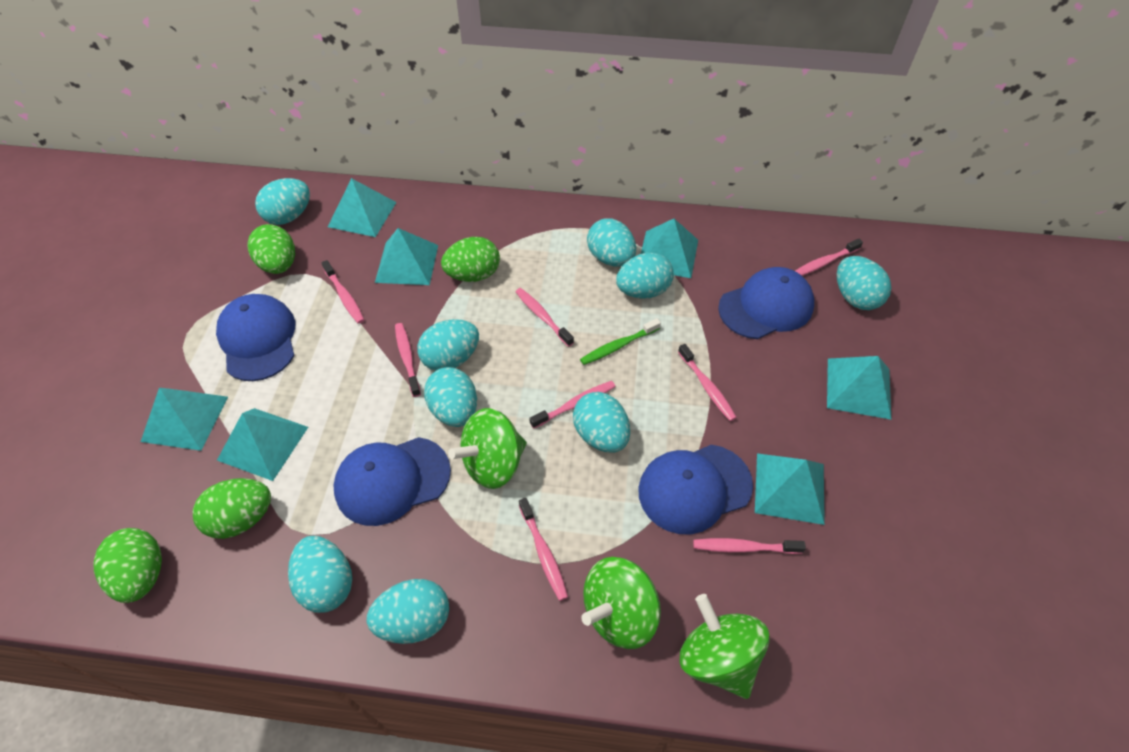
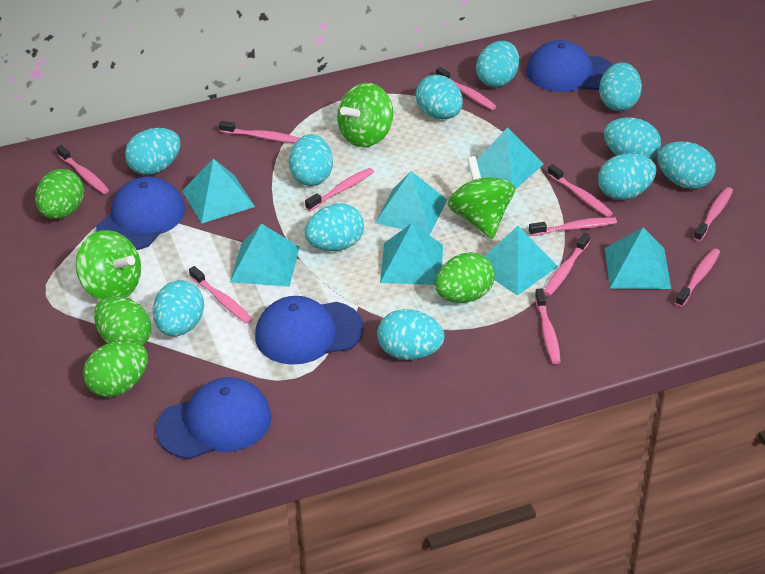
green toothbrush: 1 -> 0
pink toothbrush: 8 -> 11
turquoise egg: 9 -> 11

